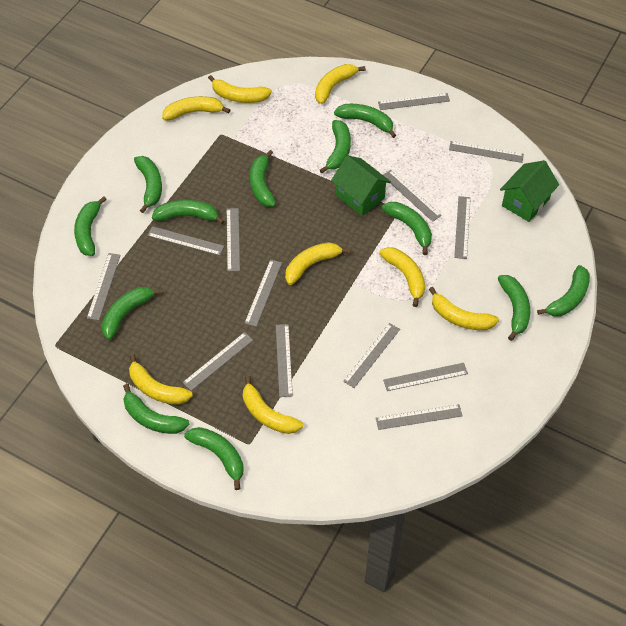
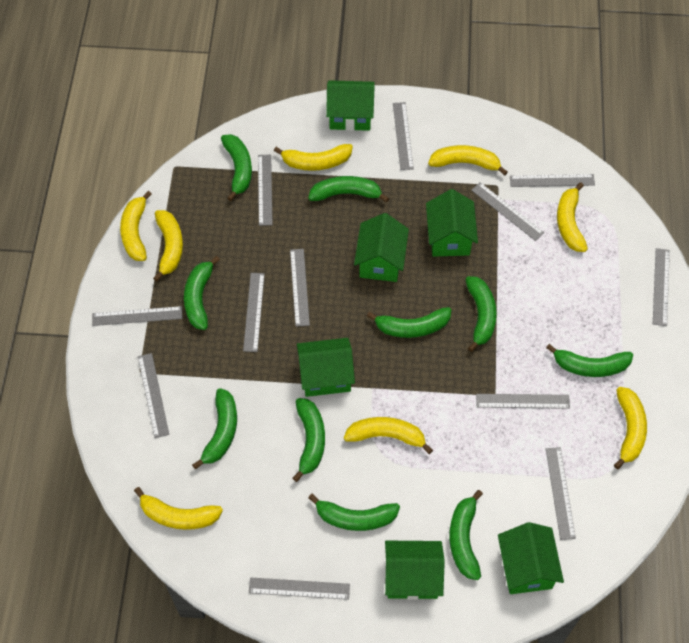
green banana: 12 -> 10
green house: 2 -> 6
grey ruler: 13 -> 12

